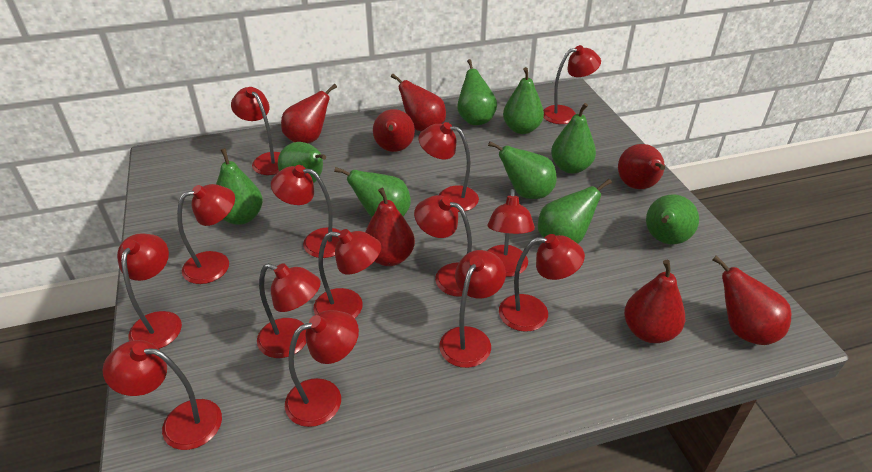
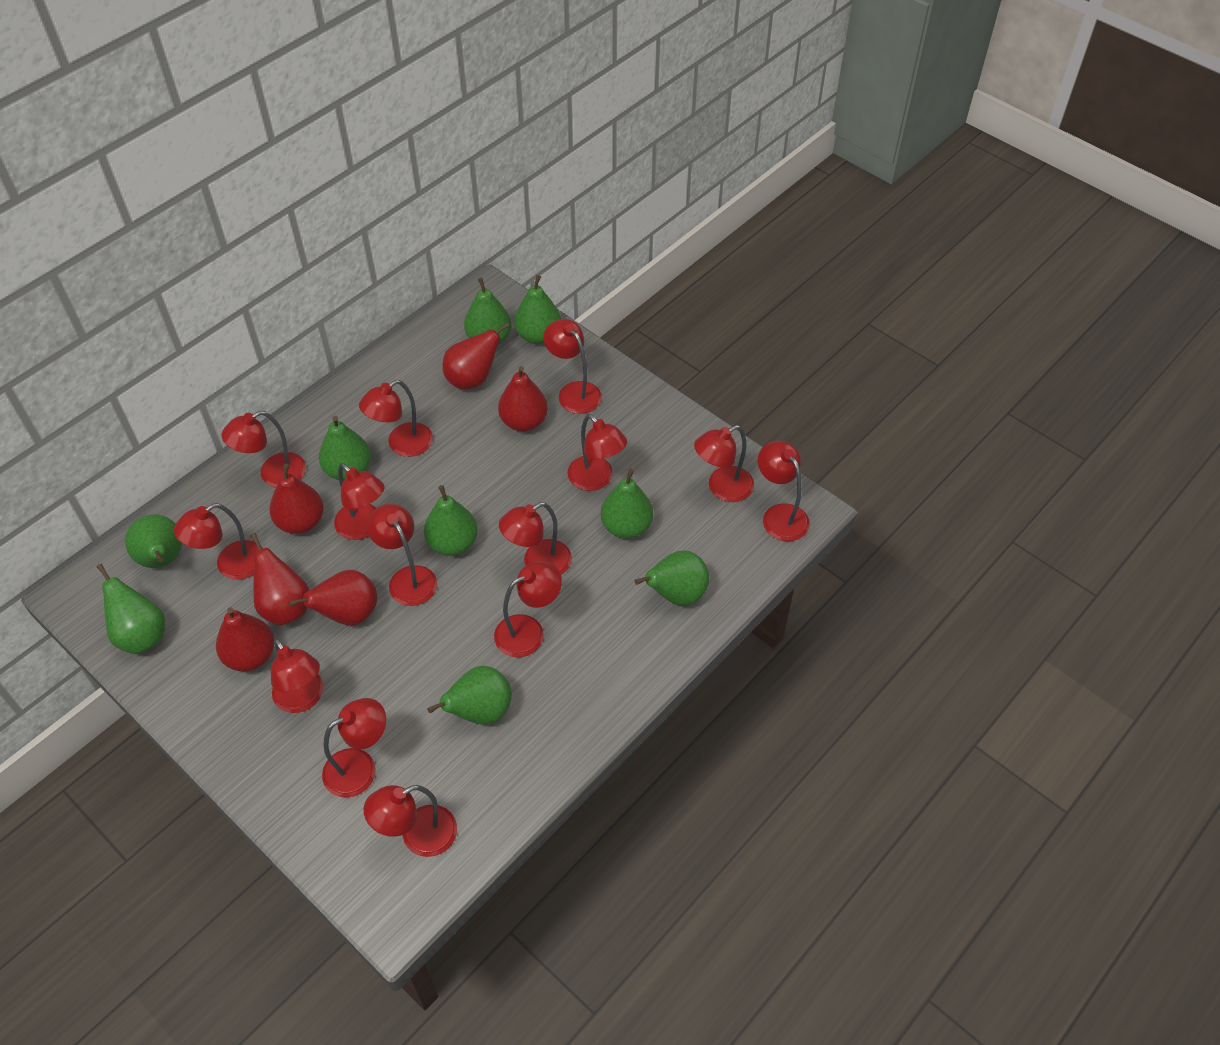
red pear: 7 -> 6

